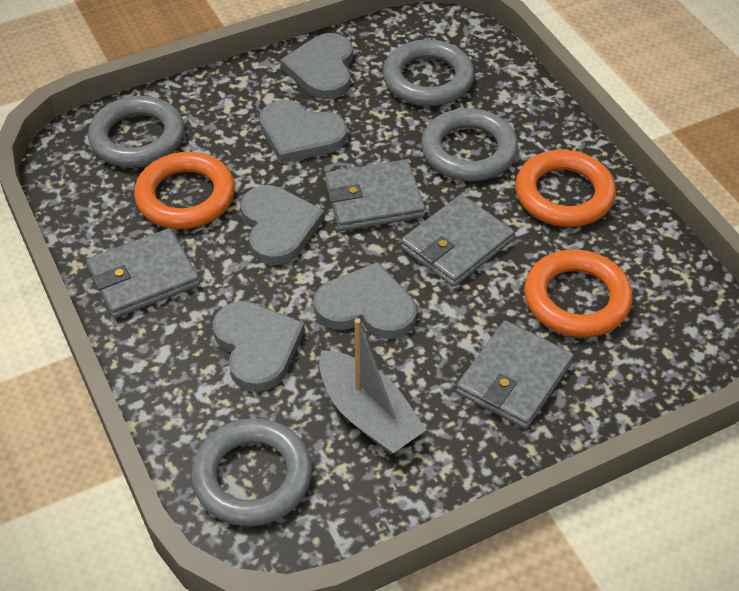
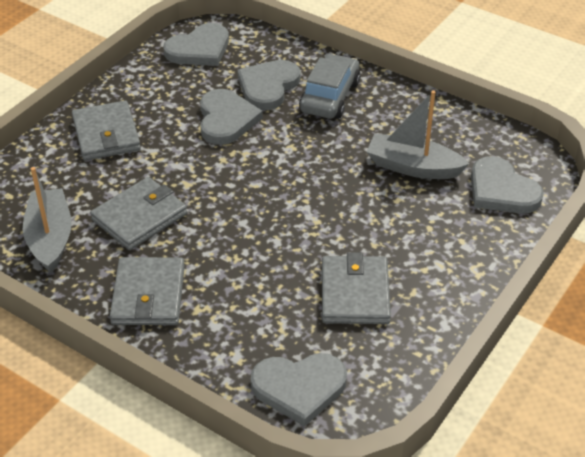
grey boat: 1 -> 2
grey car: 0 -> 1
grey ring: 4 -> 0
orange ring: 3 -> 0

